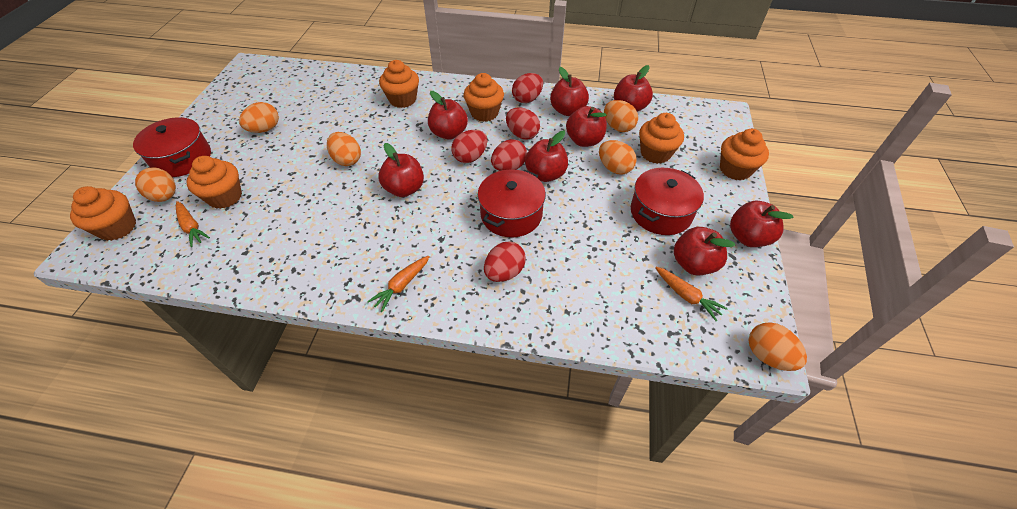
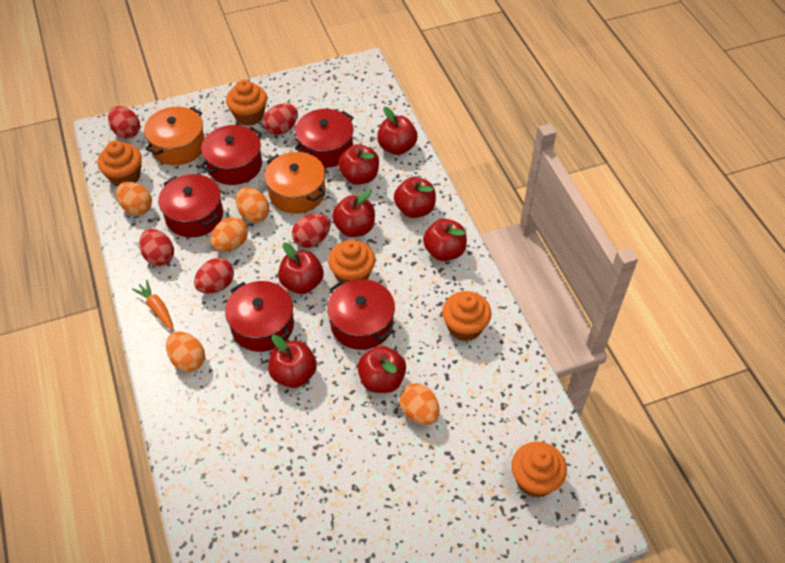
orange carrot: 3 -> 1
orange cupcake: 6 -> 5
orange egg: 6 -> 5
orange pot: 0 -> 2
red pot: 3 -> 5

